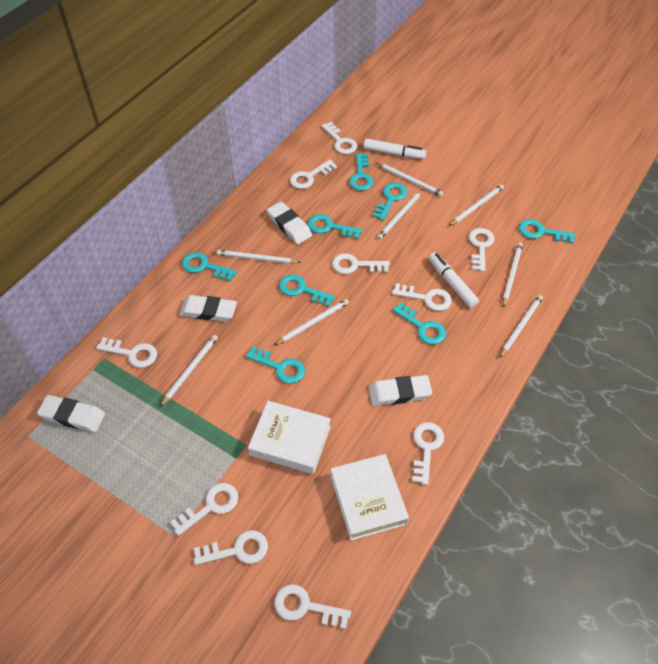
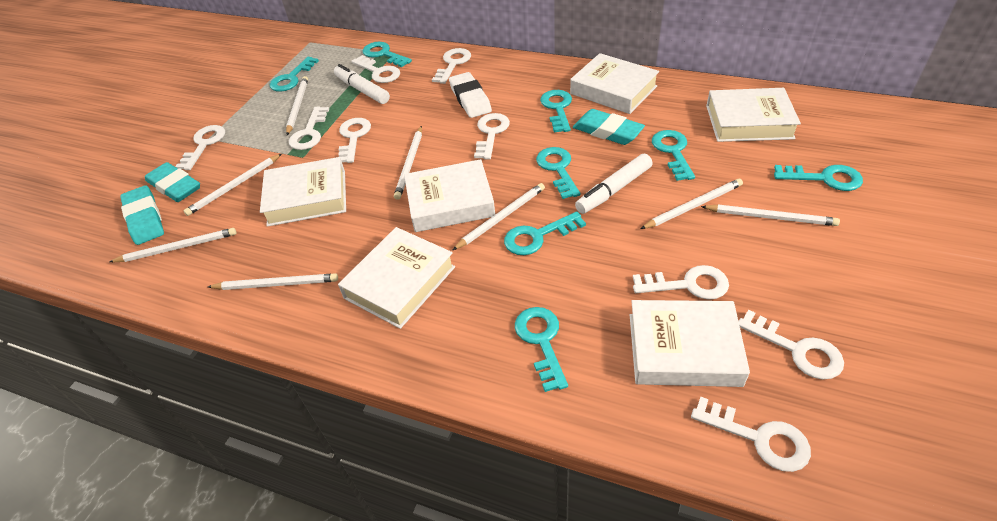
turquoise eraser: 0 -> 3
white book: 2 -> 6
white eraser: 4 -> 1
white key: 10 -> 9

